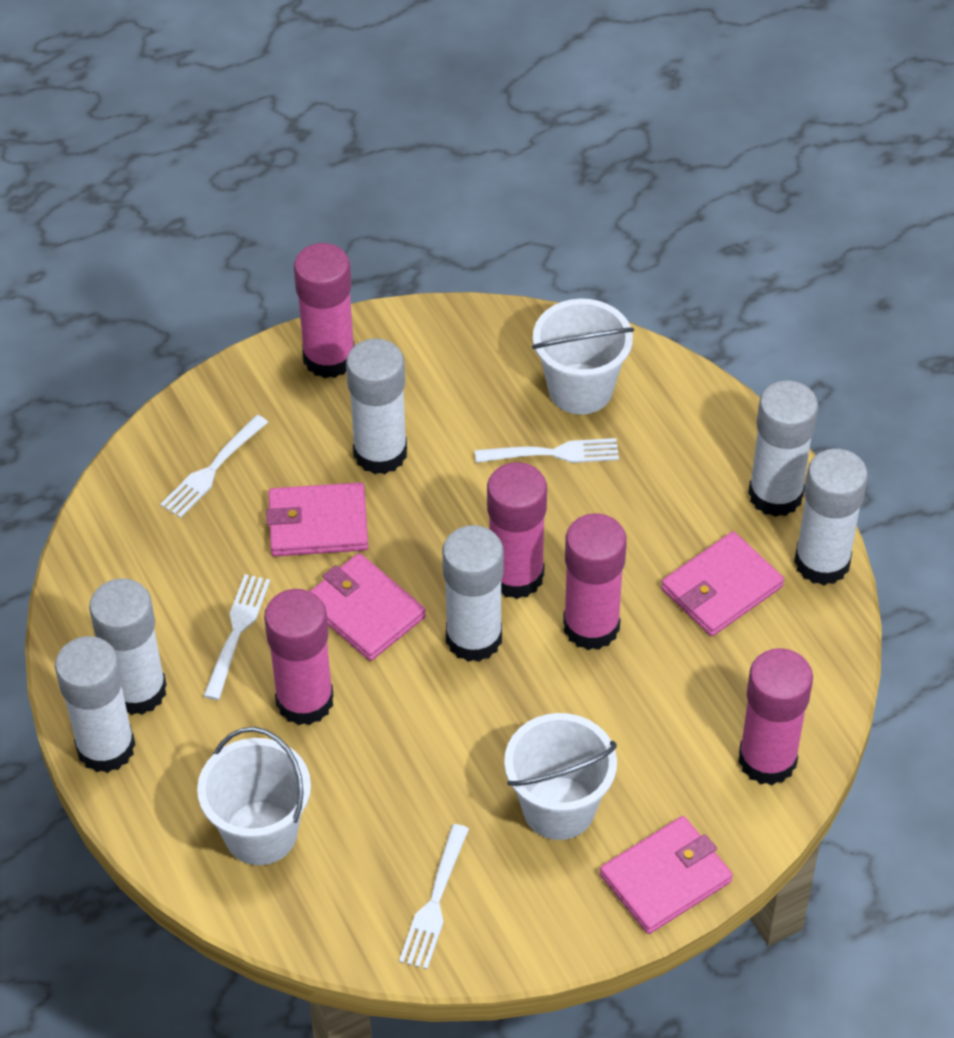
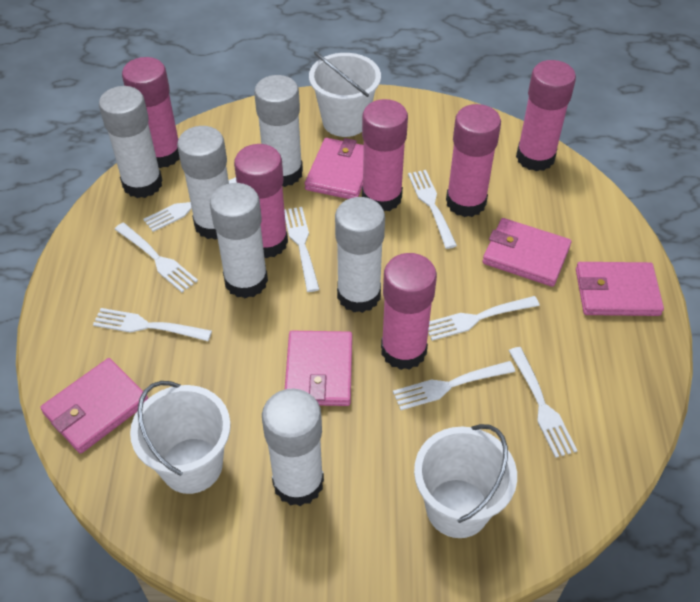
pink glue stick: 5 -> 6
pink wallet: 4 -> 5
white fork: 4 -> 8

